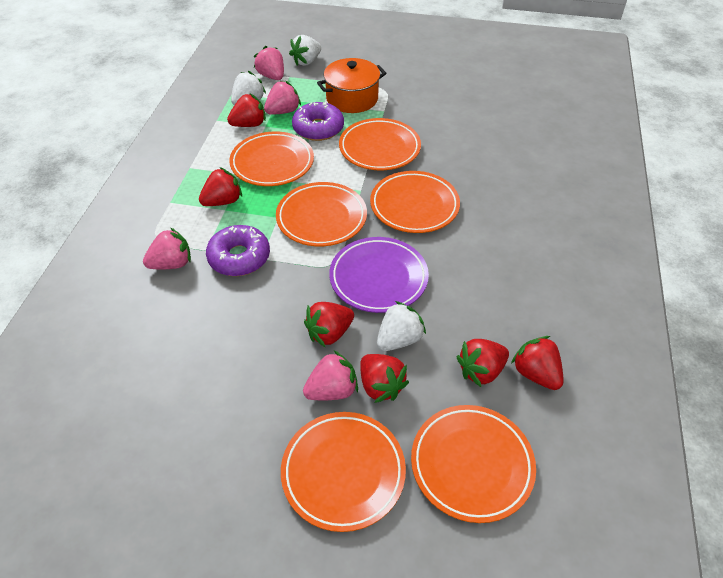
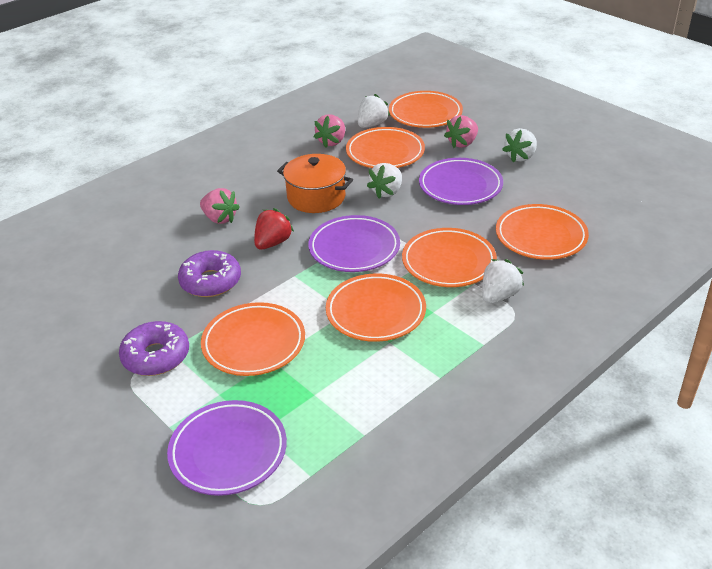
pink strawberry: 4 -> 3
purple plate: 1 -> 3
red strawberry: 6 -> 1
white strawberry: 3 -> 4

